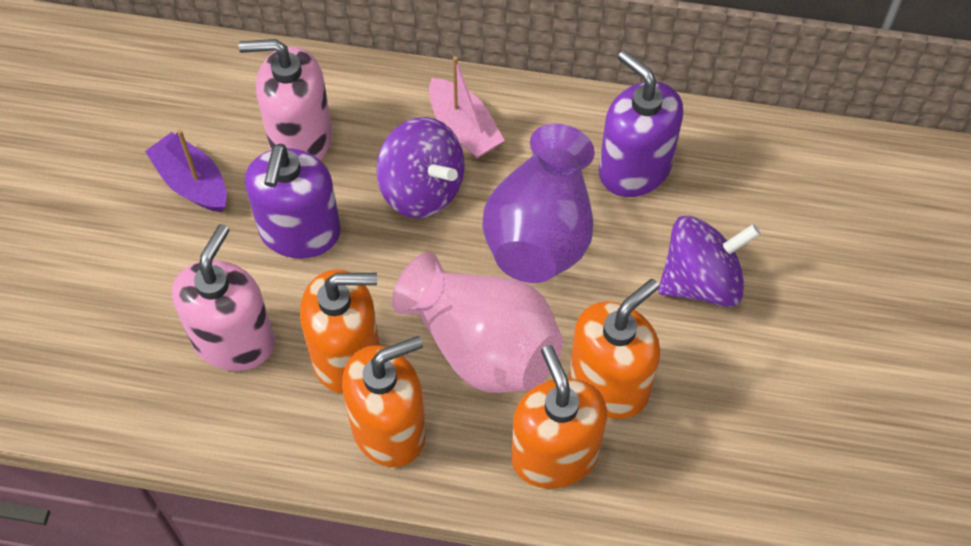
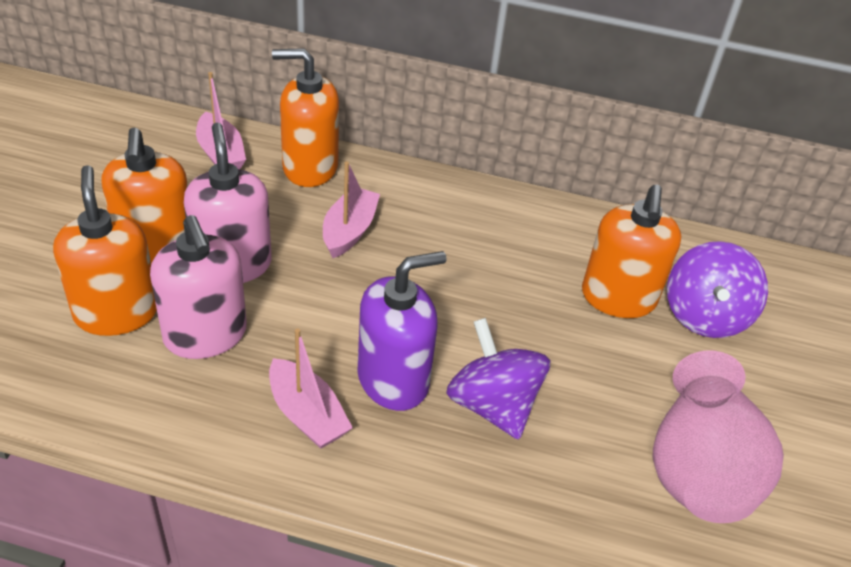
pink boat: 1 -> 3
purple boat: 1 -> 0
purple soap dispenser: 2 -> 1
purple vase: 1 -> 0

